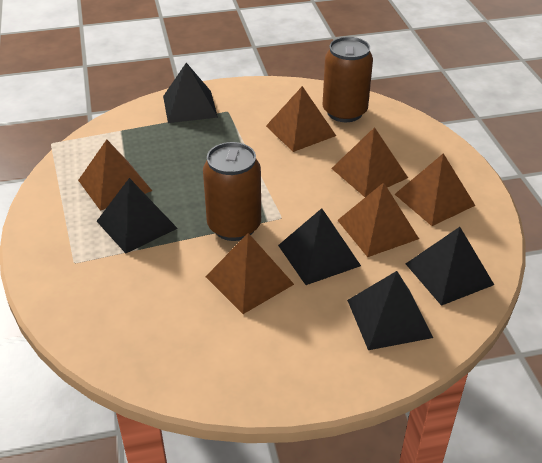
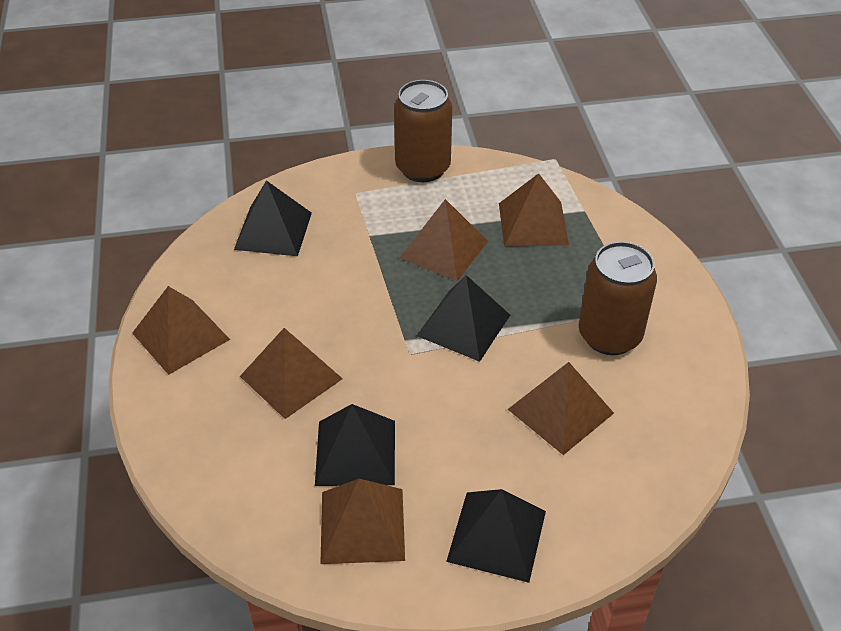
black pyramid: 5 -> 4

